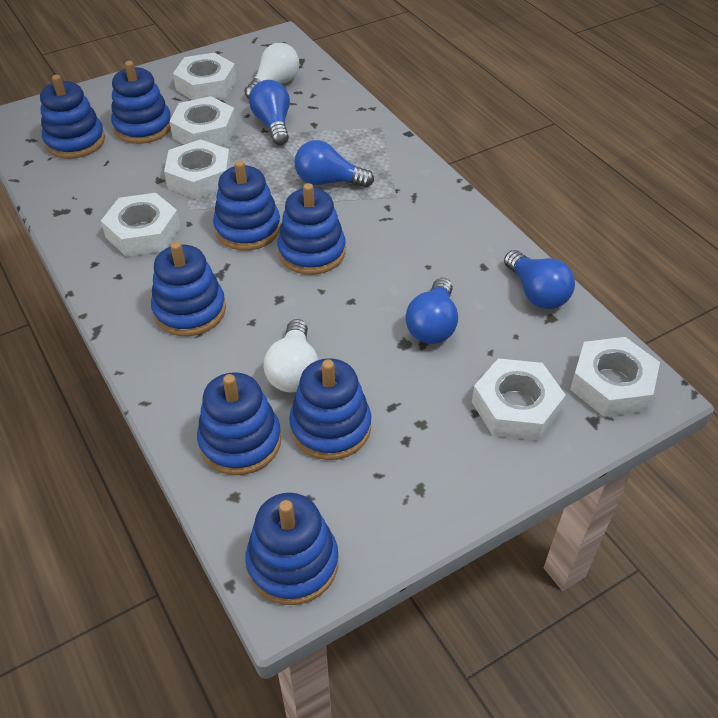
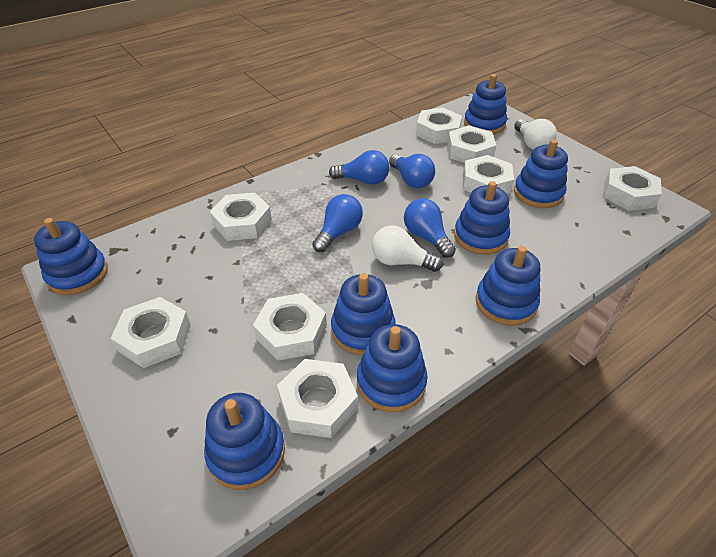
white nut: 6 -> 8

